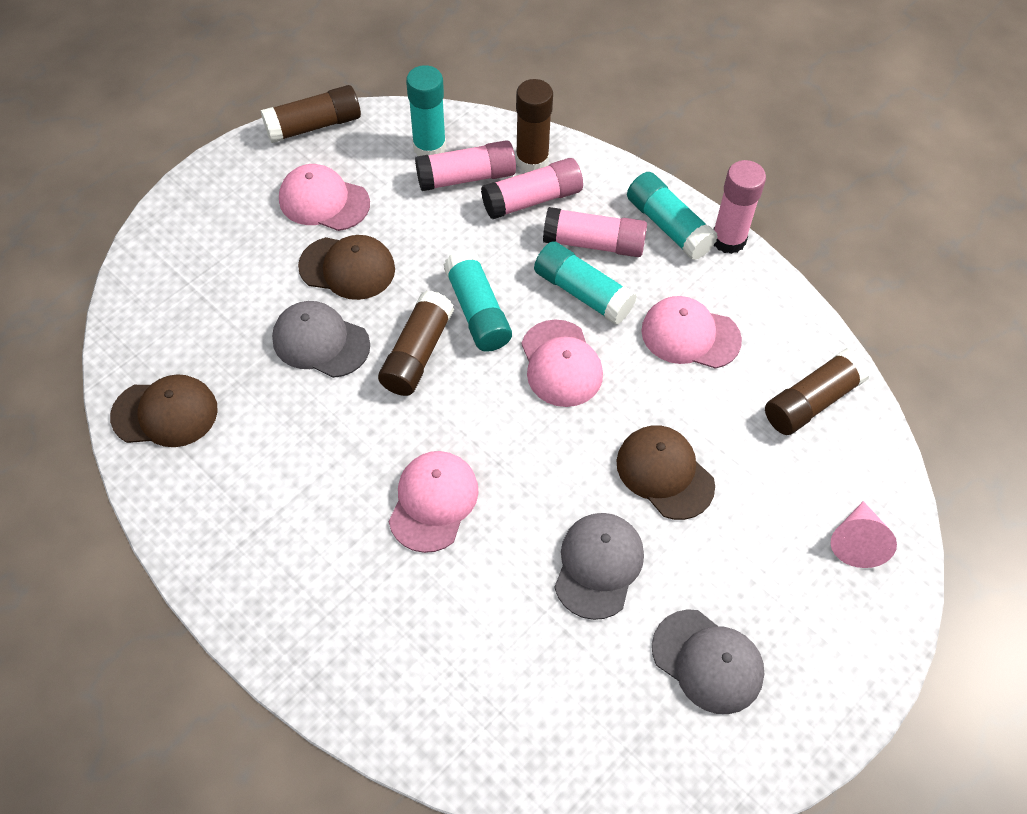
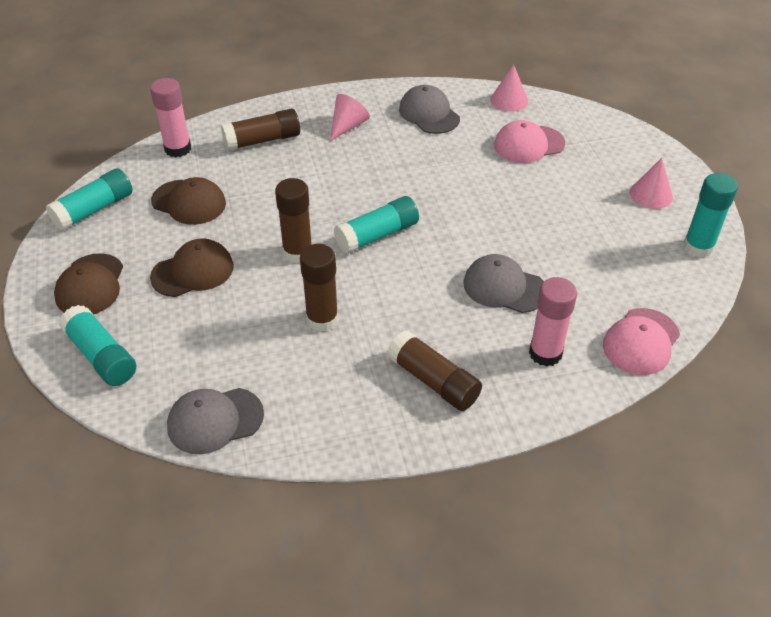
pink cap: 4 -> 2
pink cone: 1 -> 3
pink glue stick: 4 -> 2

